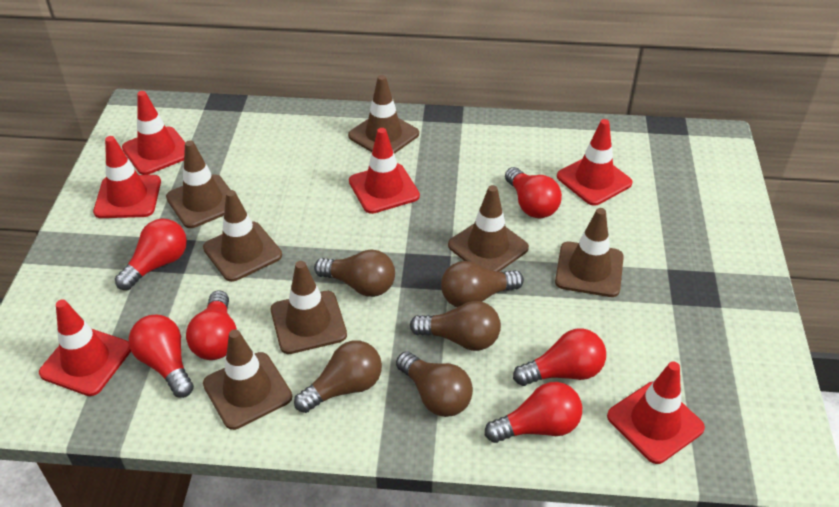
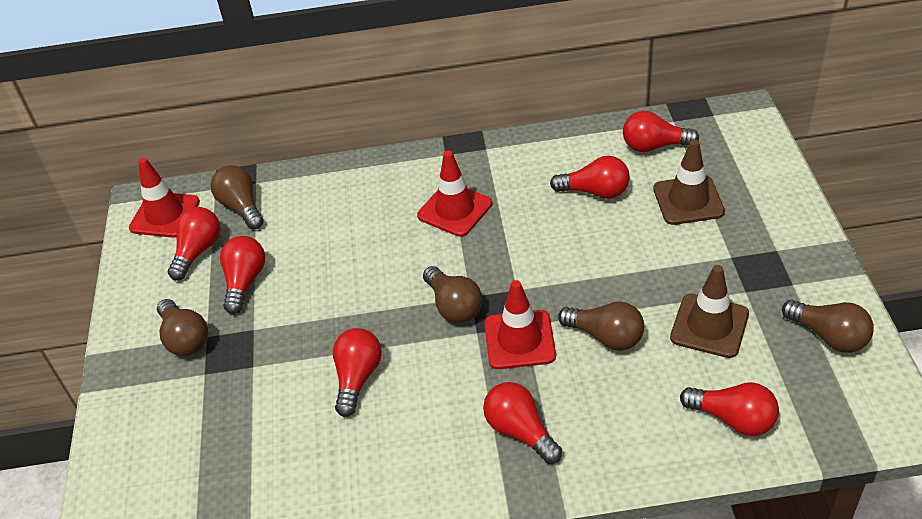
brown traffic cone: 7 -> 2
red light bulb: 6 -> 7
red traffic cone: 6 -> 3

